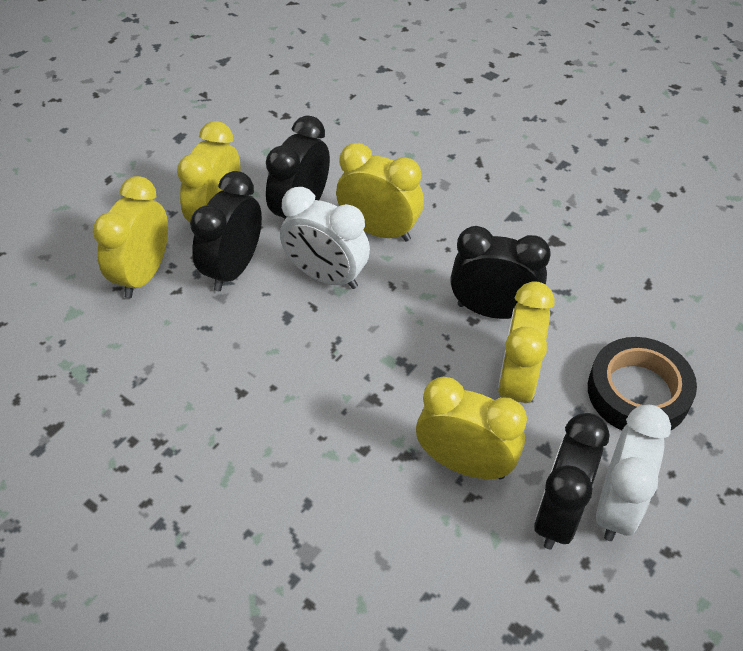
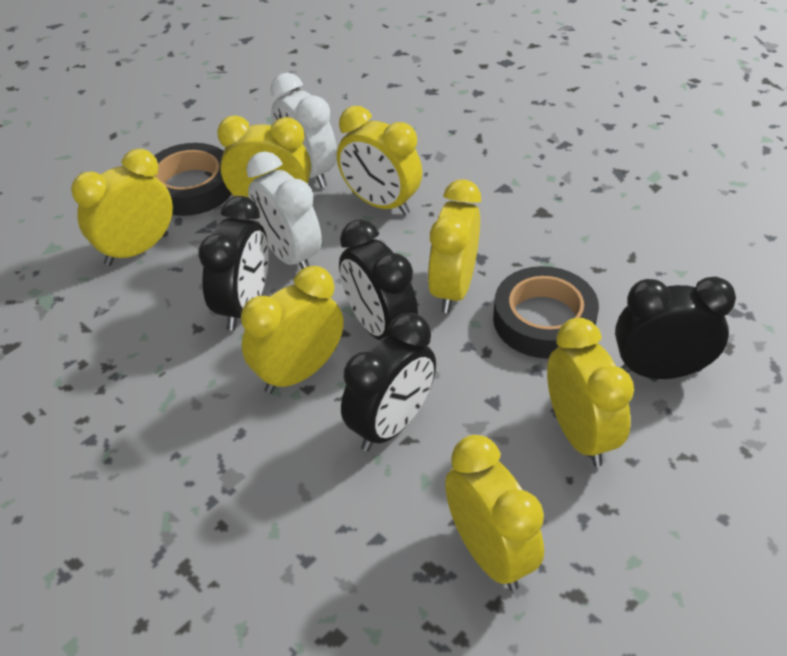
black tape: 1 -> 2
yellow clock: 5 -> 7

